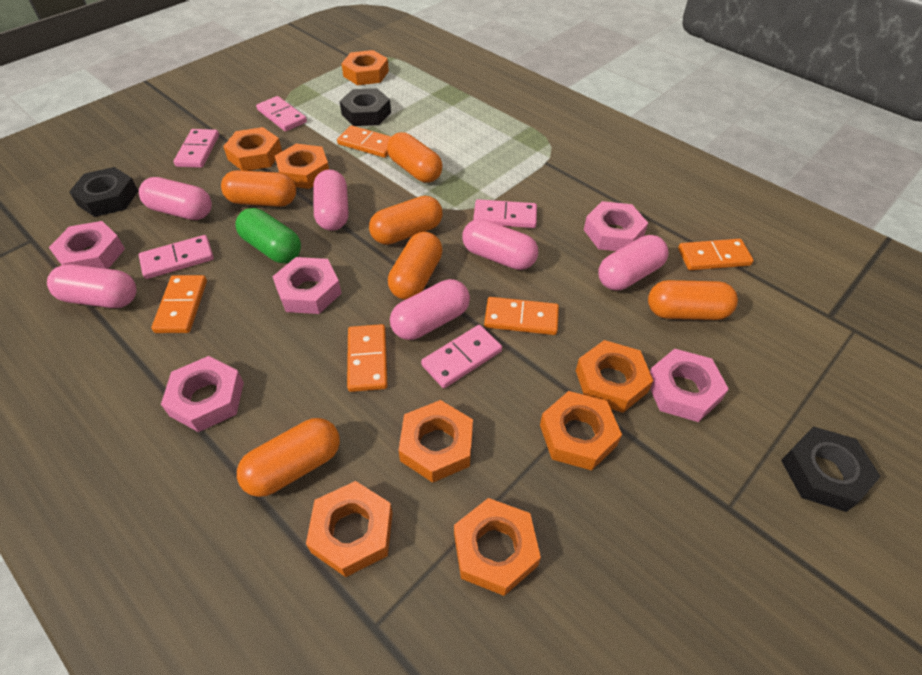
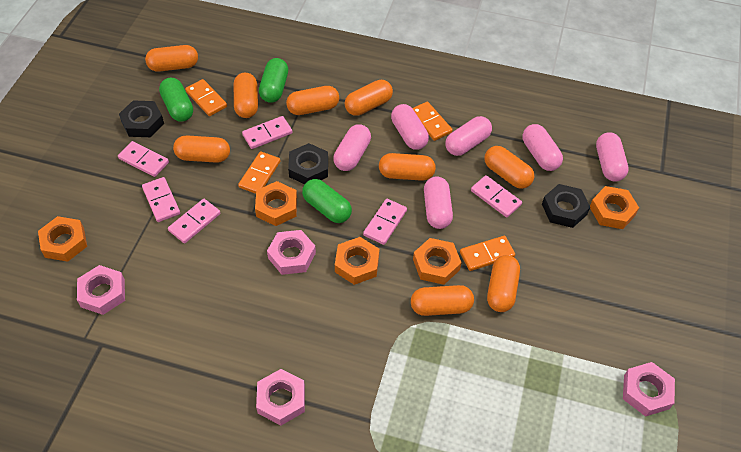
green capsule: 1 -> 3
orange capsule: 6 -> 9
orange domino: 5 -> 4
orange nut: 8 -> 5
pink domino: 5 -> 6
pink nut: 5 -> 4

